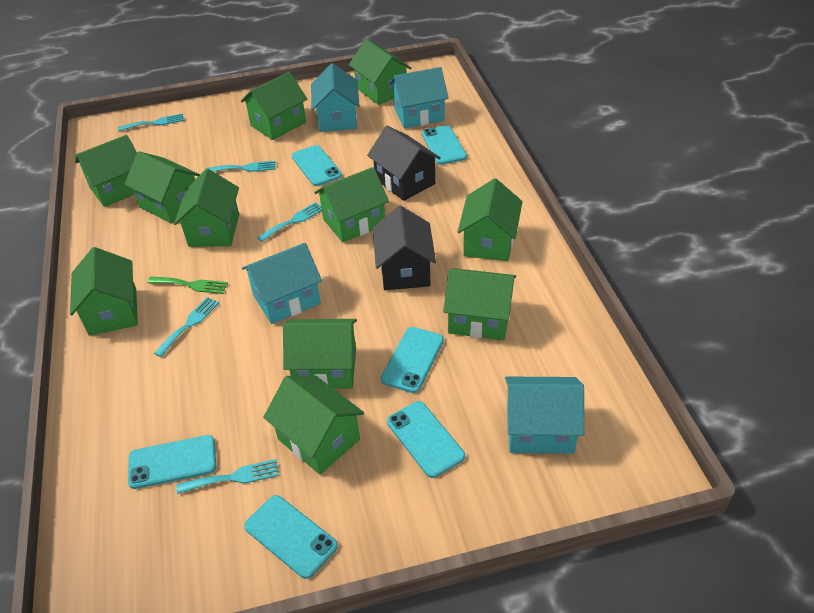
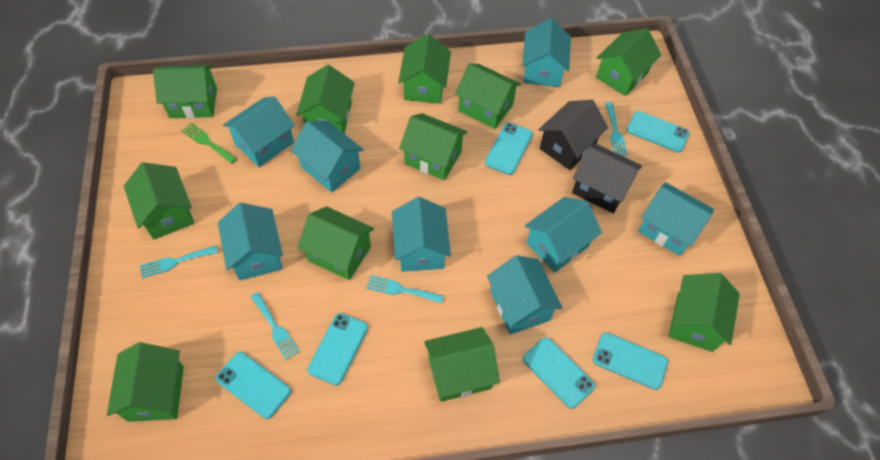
turquoise fork: 5 -> 4
turquoise house: 4 -> 8

